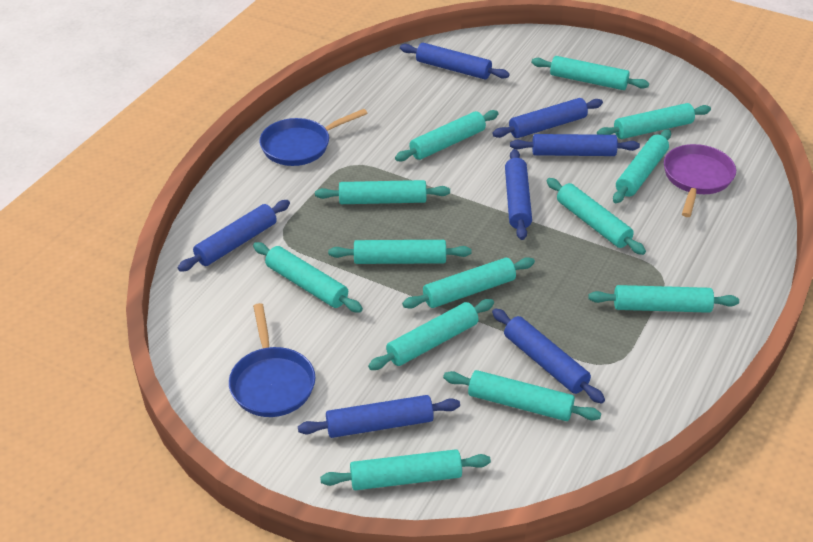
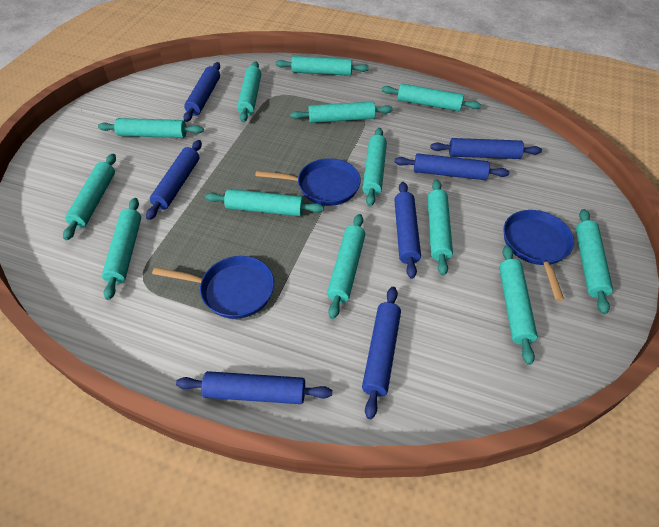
blue pan: 2 -> 3
purple pan: 1 -> 0

